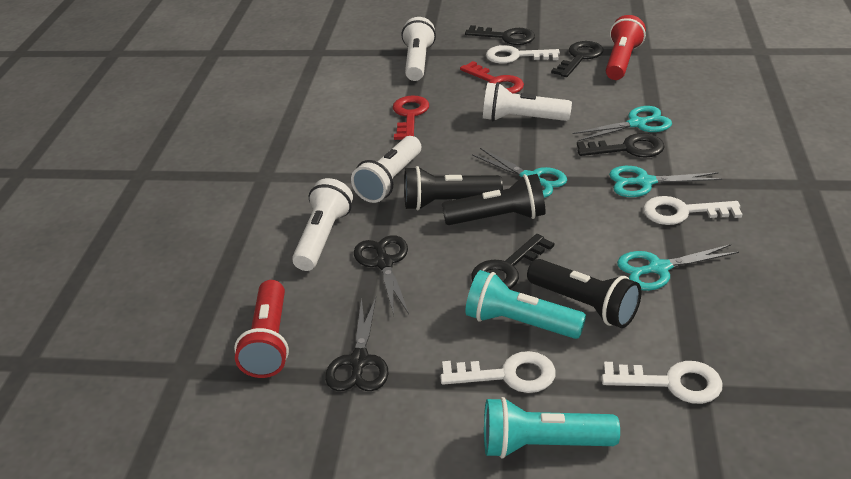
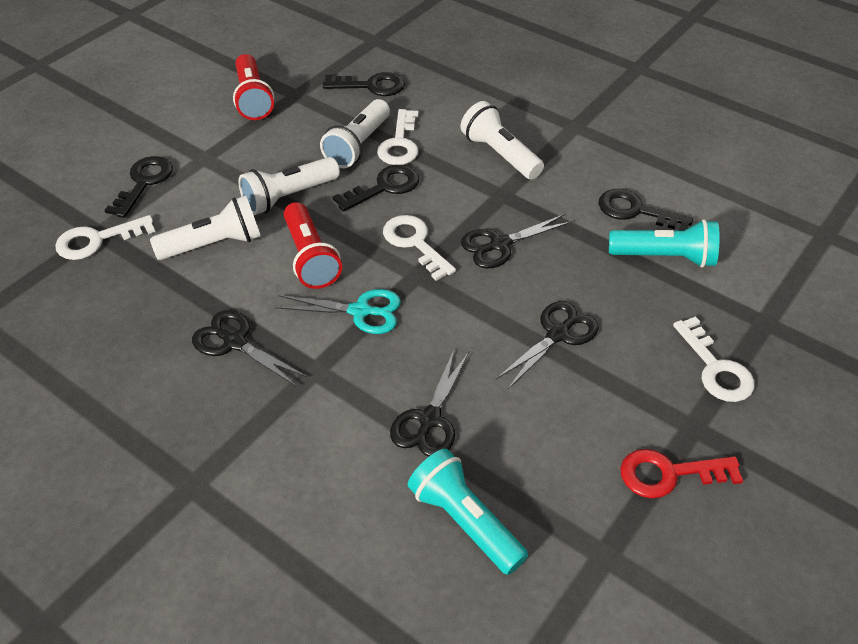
black flashlight: 3 -> 0
black scissors: 2 -> 4
red key: 2 -> 1
turquoise scissors: 4 -> 1

